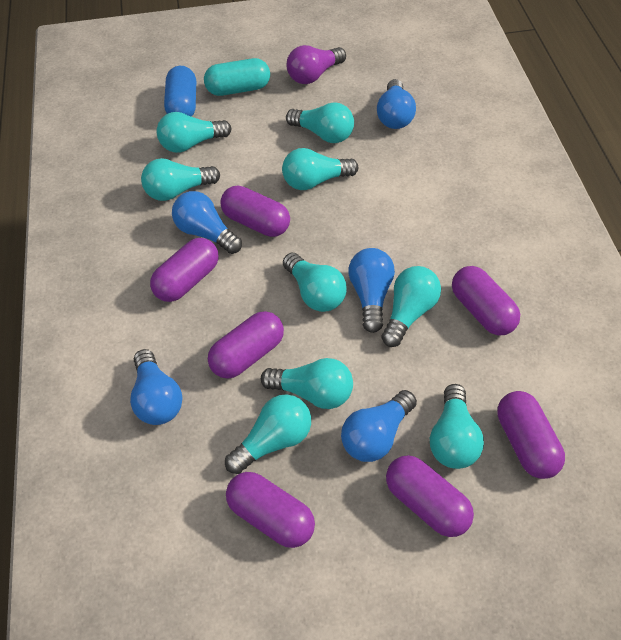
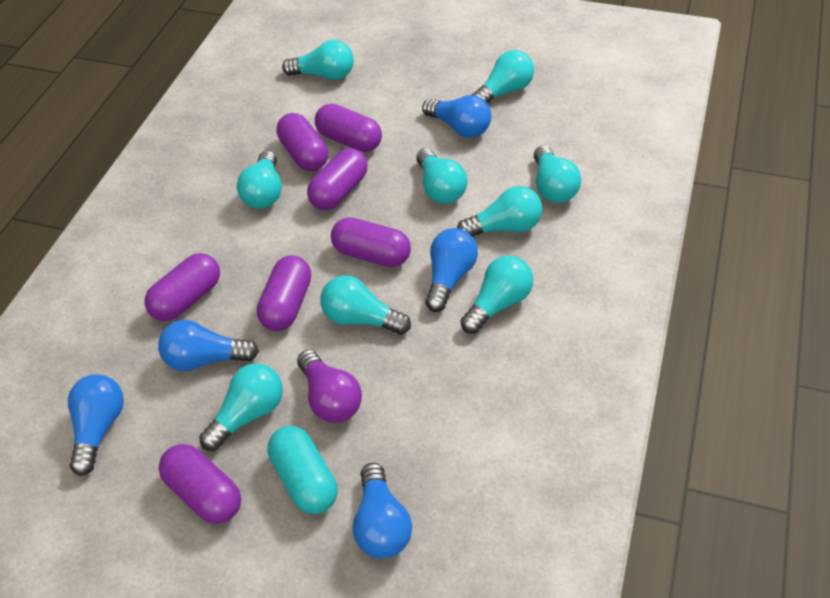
blue capsule: 1 -> 0

